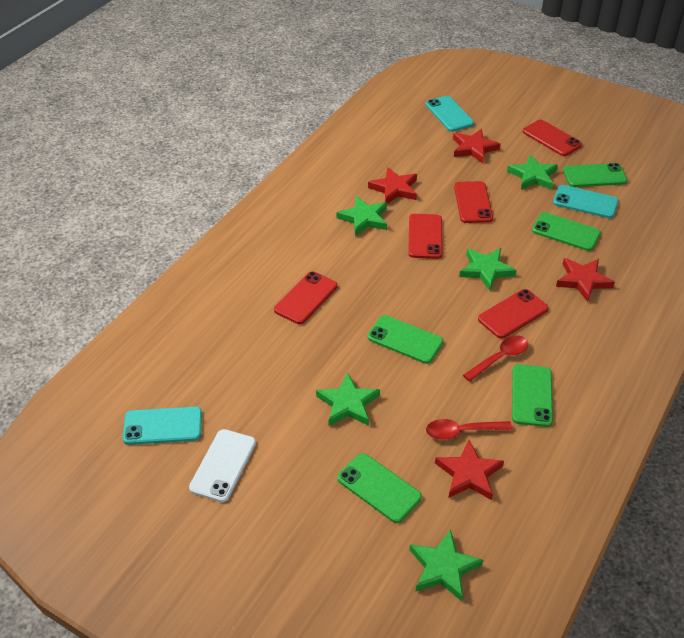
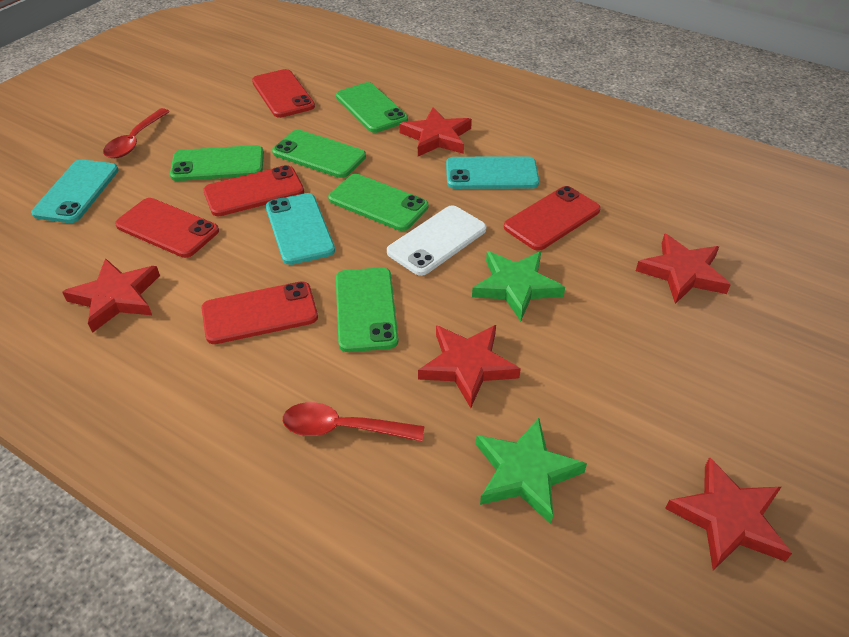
green star: 5 -> 2
red star: 4 -> 5

